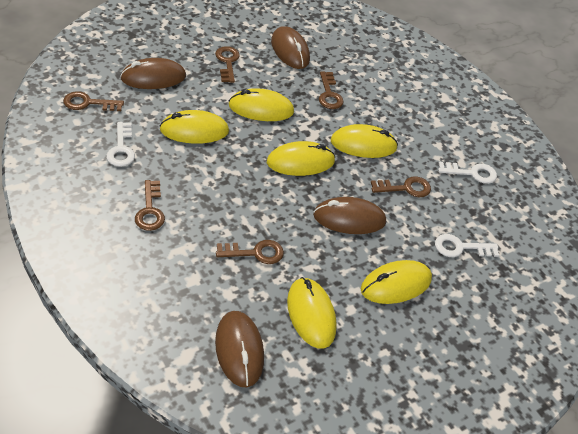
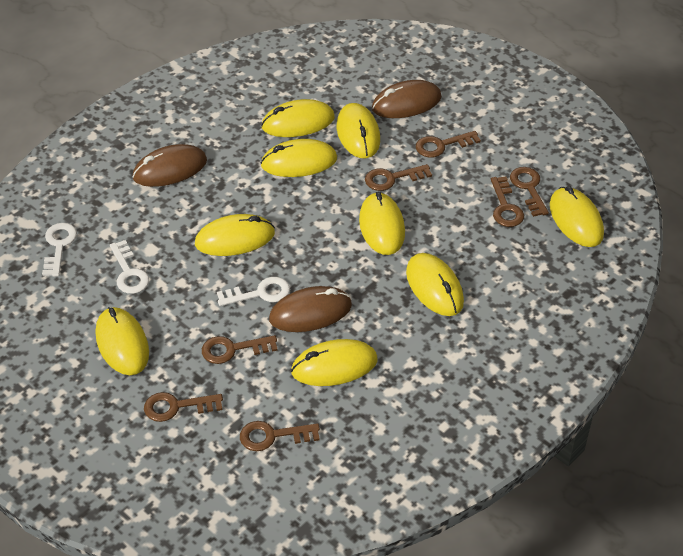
brown key: 6 -> 7
brown mouse: 4 -> 3
yellow mouse: 6 -> 9

